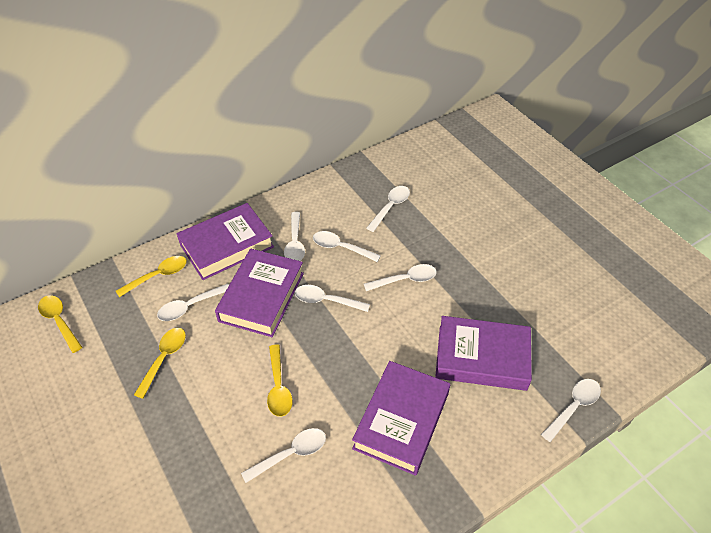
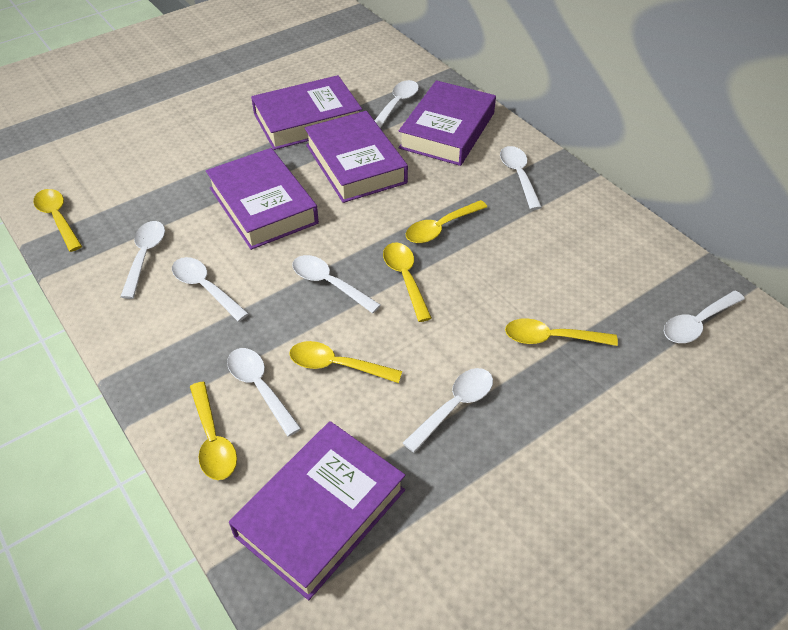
purple book: 4 -> 5
yellow spoon: 4 -> 6

